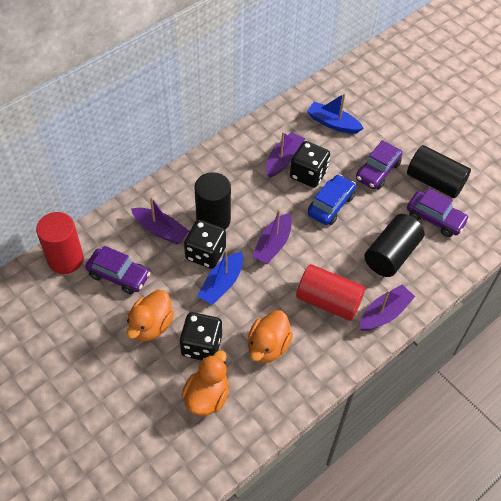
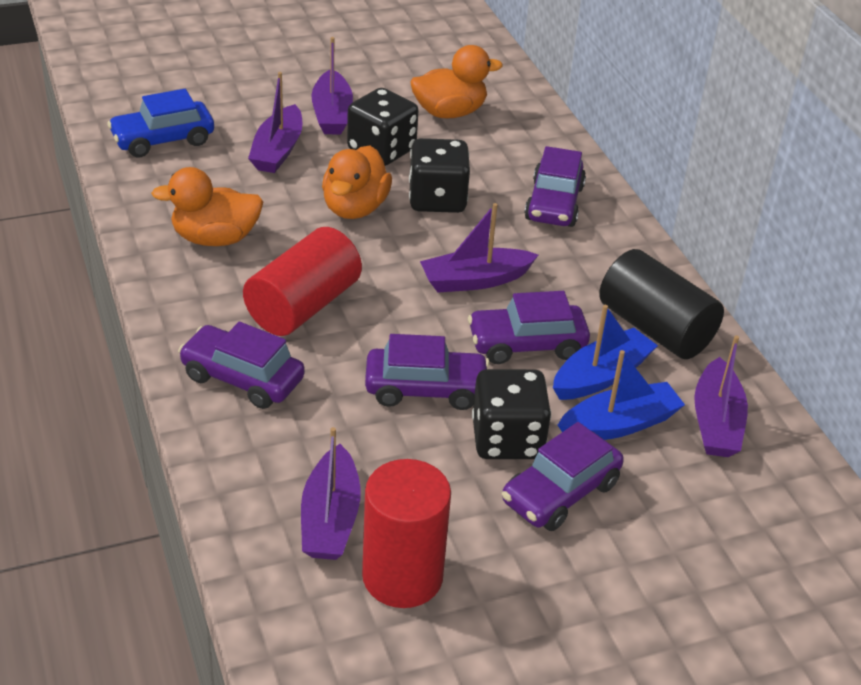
black cylinder: 3 -> 1
purple boat: 4 -> 5
purple car: 3 -> 5

